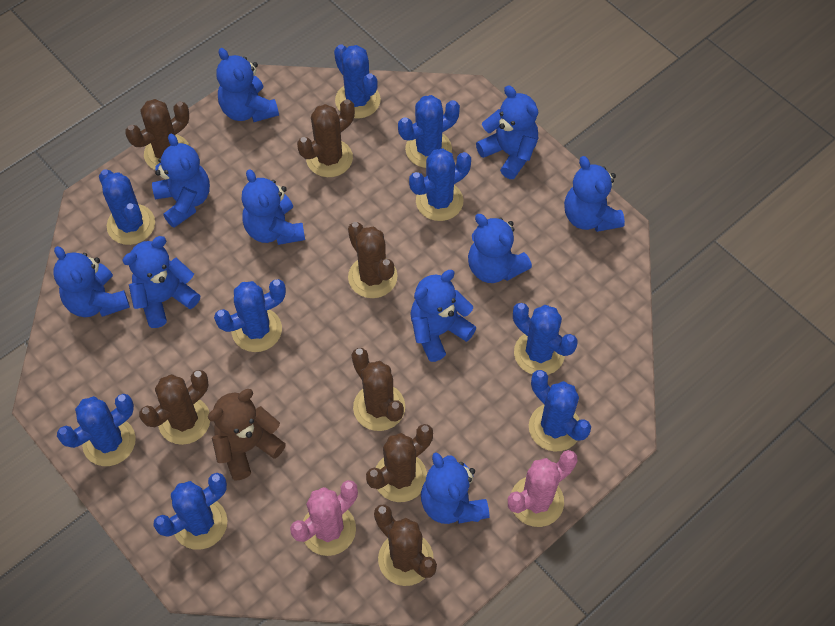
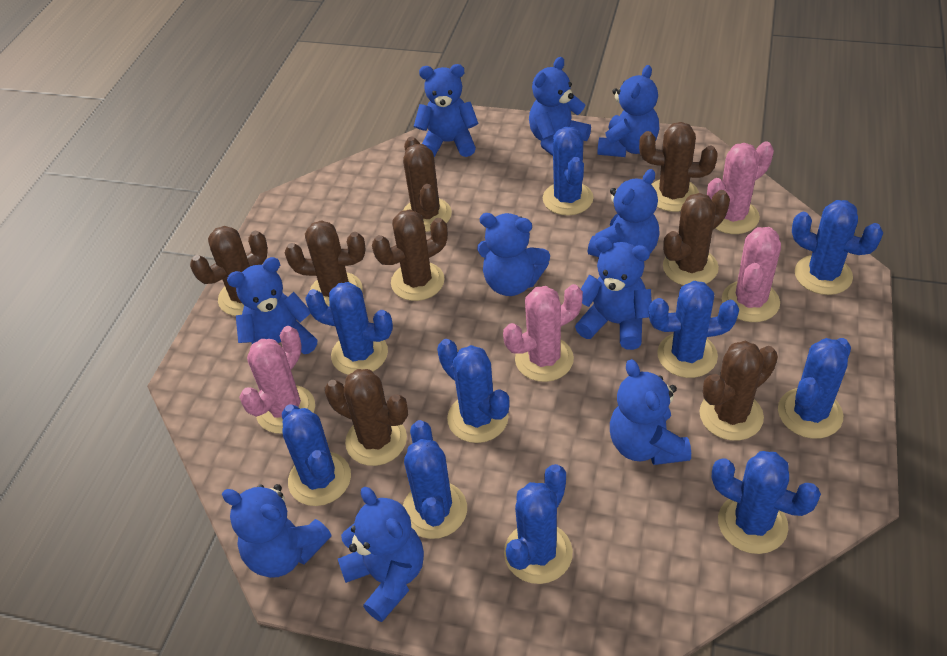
blue cactus: 9 -> 10
brown cactus: 7 -> 8
brown teddy bear: 1 -> 0
pink cactus: 2 -> 4

